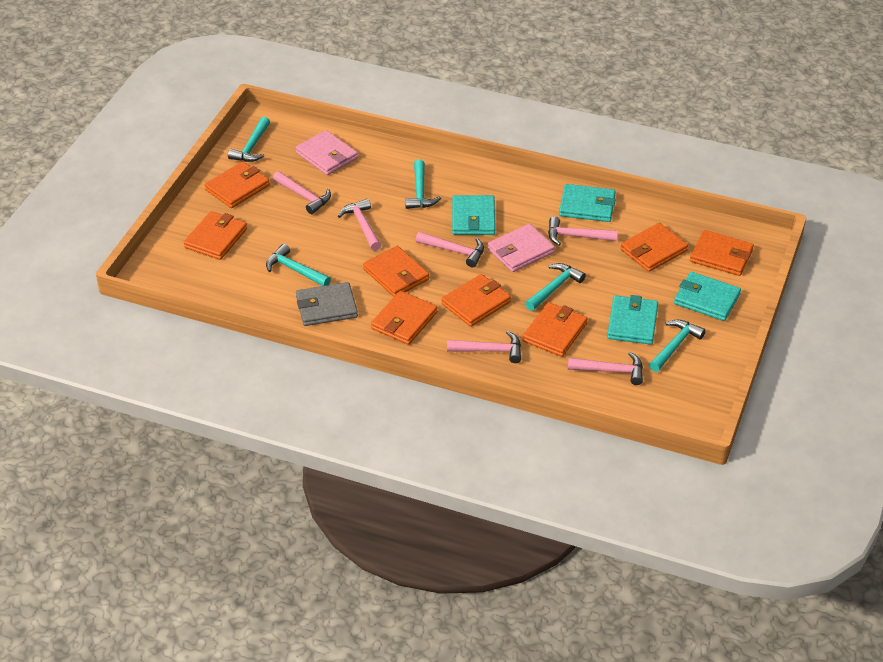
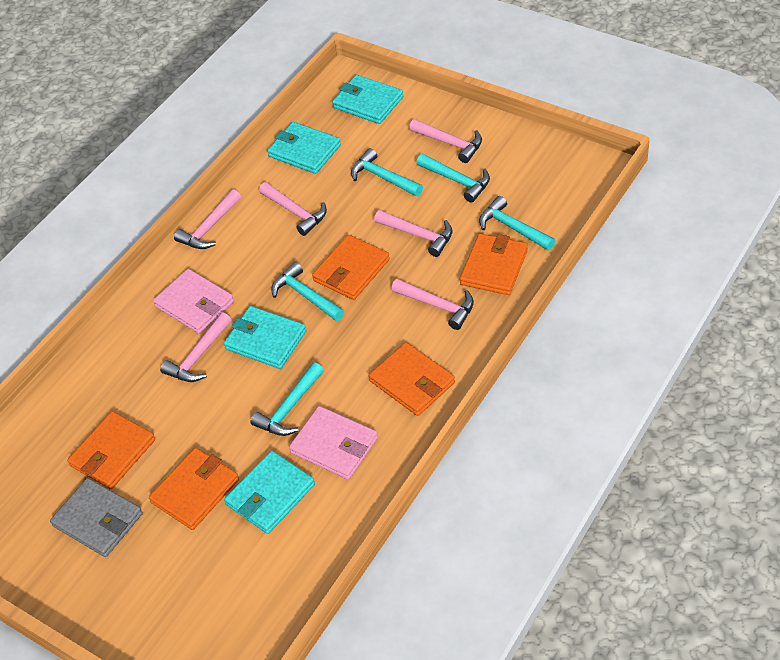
orange wallet: 8 -> 5

